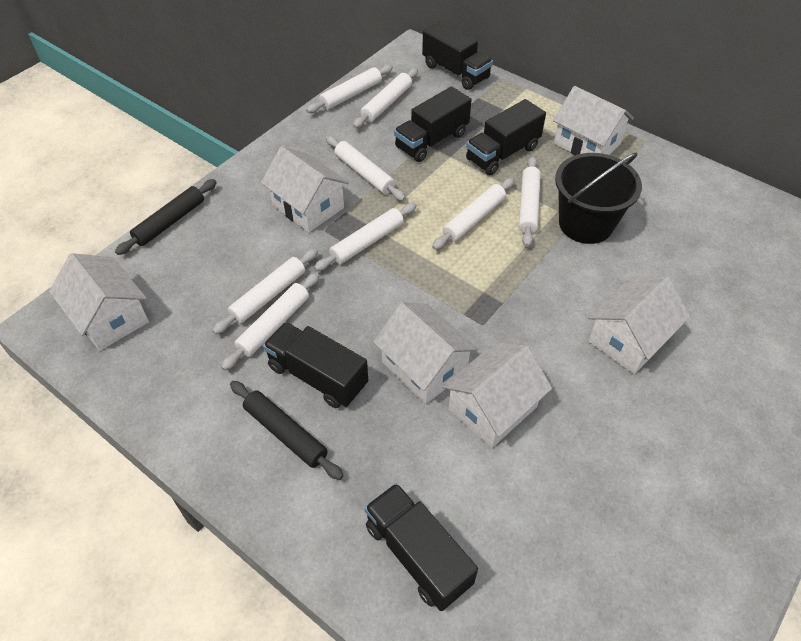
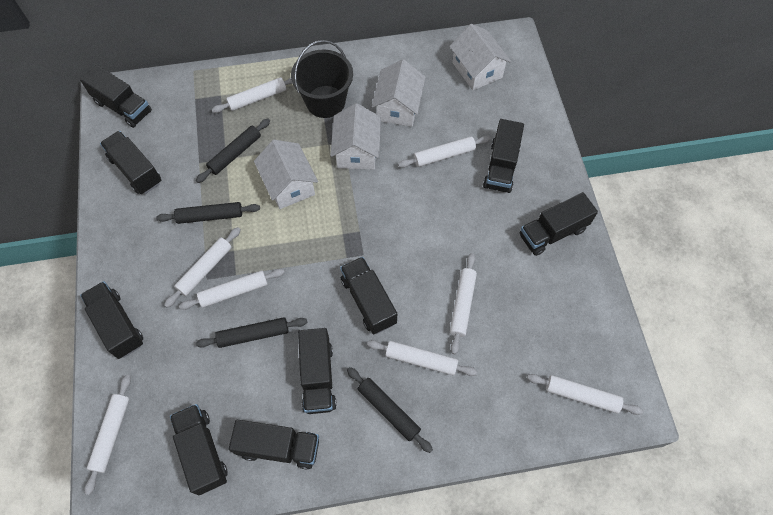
black rolling pin: 2 -> 4
black truck: 5 -> 9
white house: 6 -> 4

